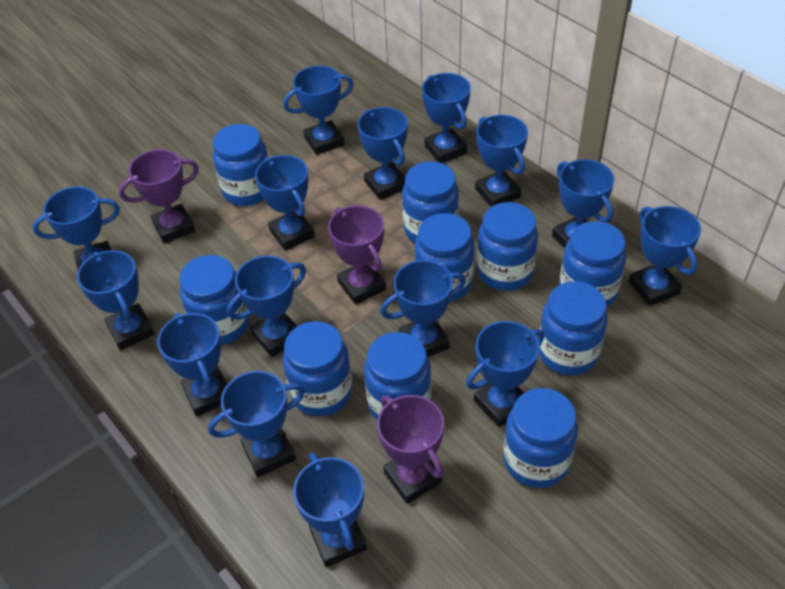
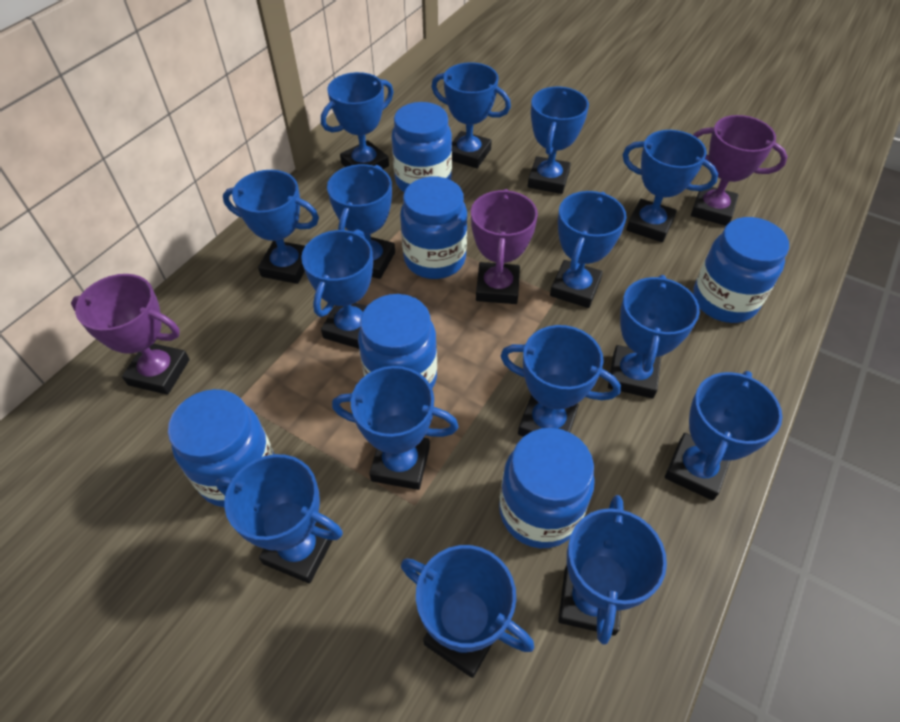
blue jar: 10 -> 6

